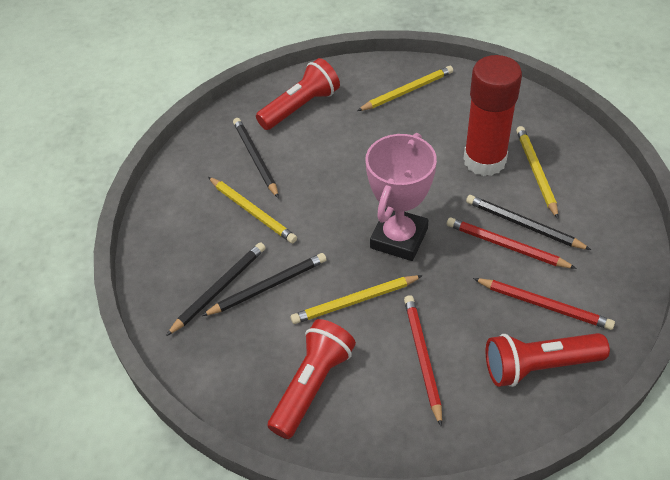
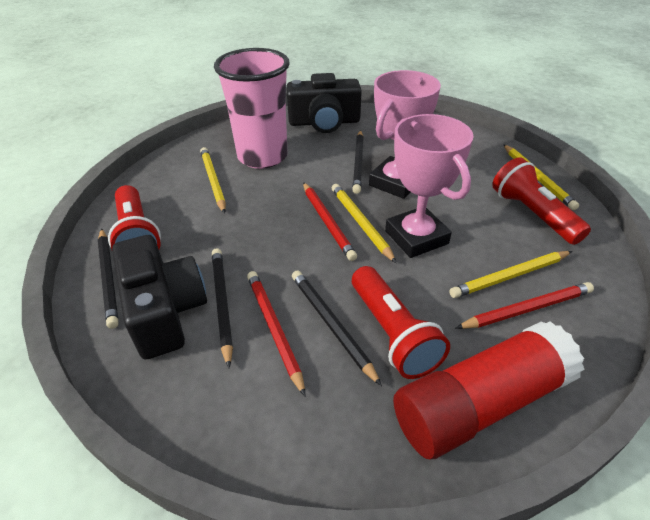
black camera: 0 -> 2
pink cup: 0 -> 1
pink trophy: 1 -> 2

